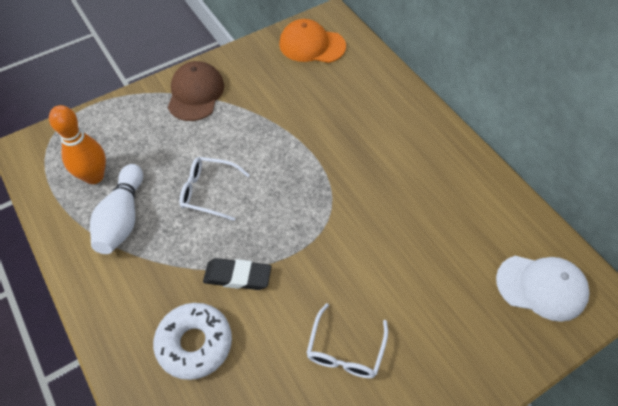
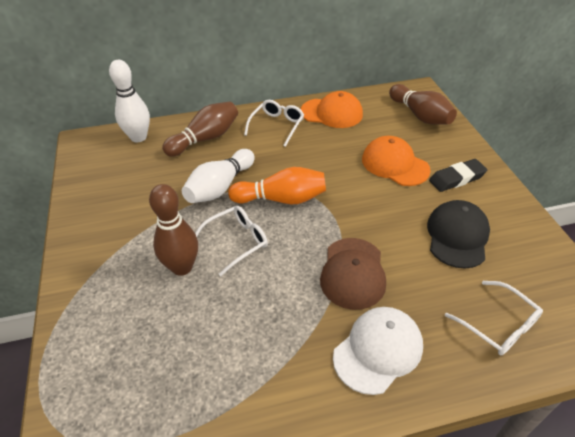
black cap: 0 -> 1
brown bowling pin: 0 -> 3
orange cap: 1 -> 2
white bowling pin: 1 -> 2
white donut: 1 -> 0
white glasses: 2 -> 3

